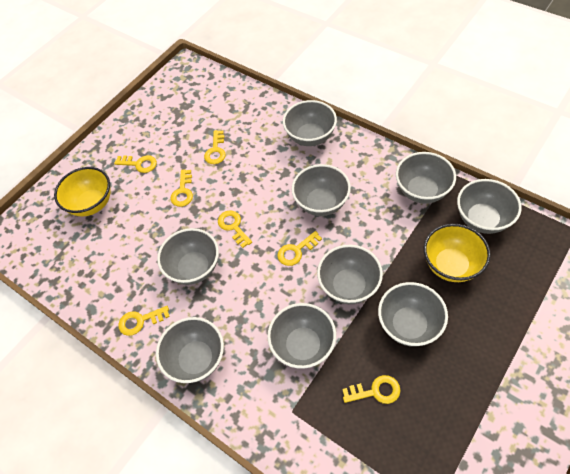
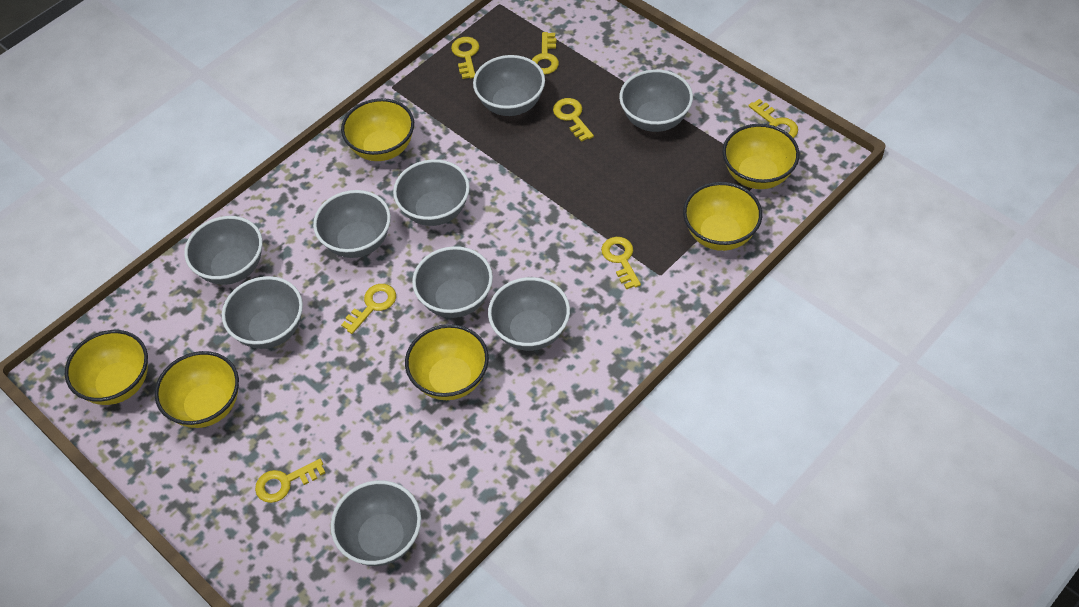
yellow bowl: 2 -> 6

